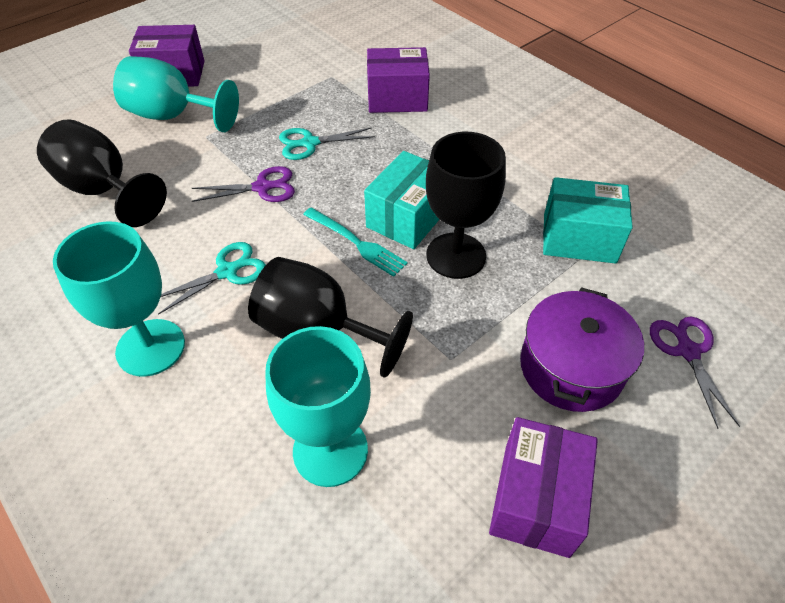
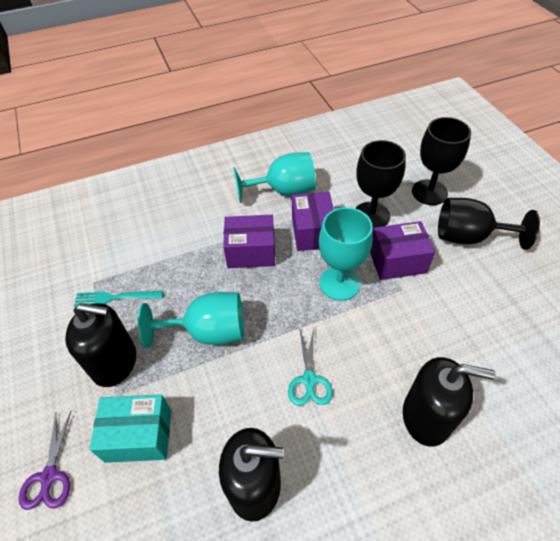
black soap dispenser: 0 -> 3
purple pot: 1 -> 0
purple scissors: 2 -> 1
turquoise box: 2 -> 1
turquoise scissors: 2 -> 1

